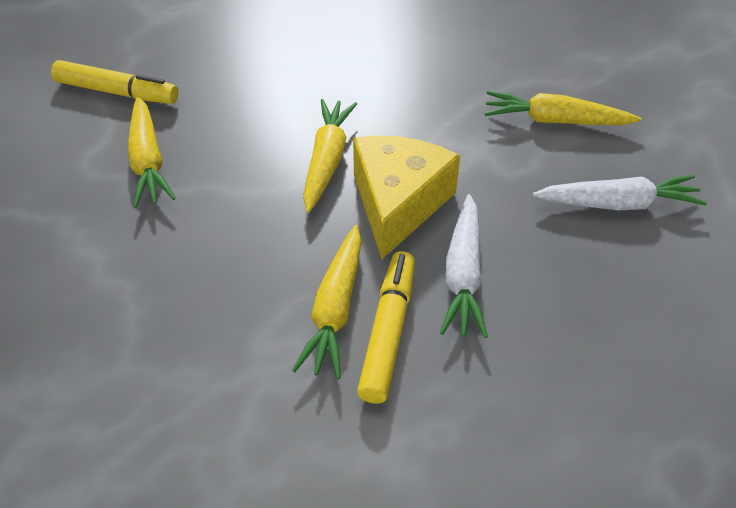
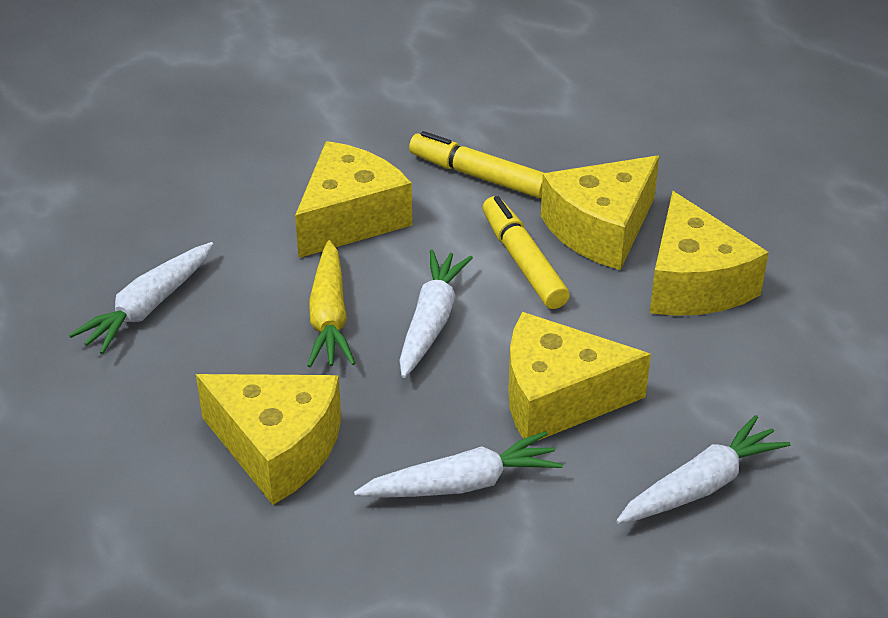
white carrot: 2 -> 4
yellow carrot: 4 -> 1
yellow cheese: 1 -> 5

